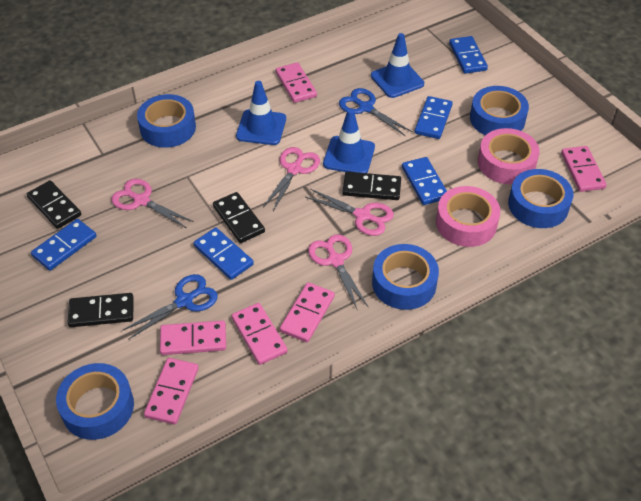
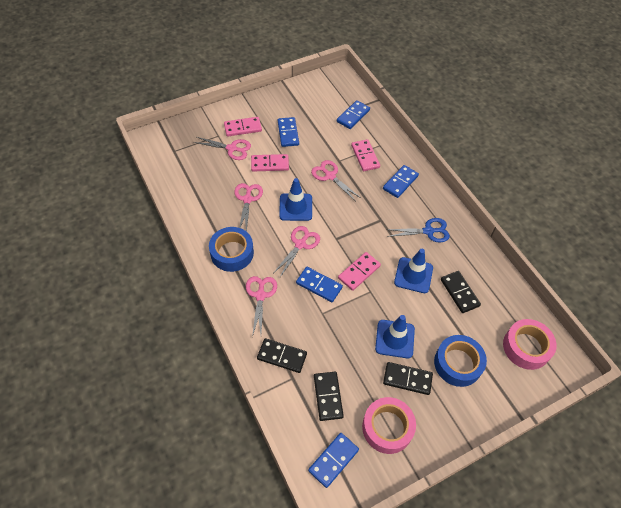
blue scissors: 2 -> 1
blue tape: 5 -> 2
pink domino: 6 -> 4
pink scissors: 4 -> 5

